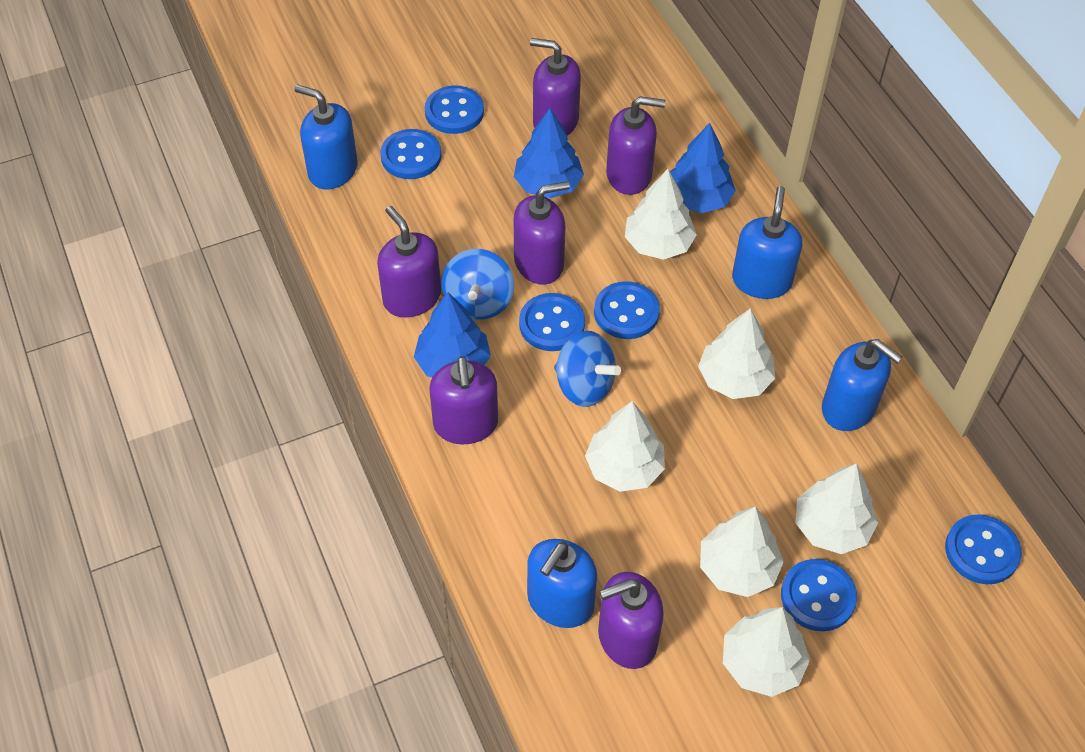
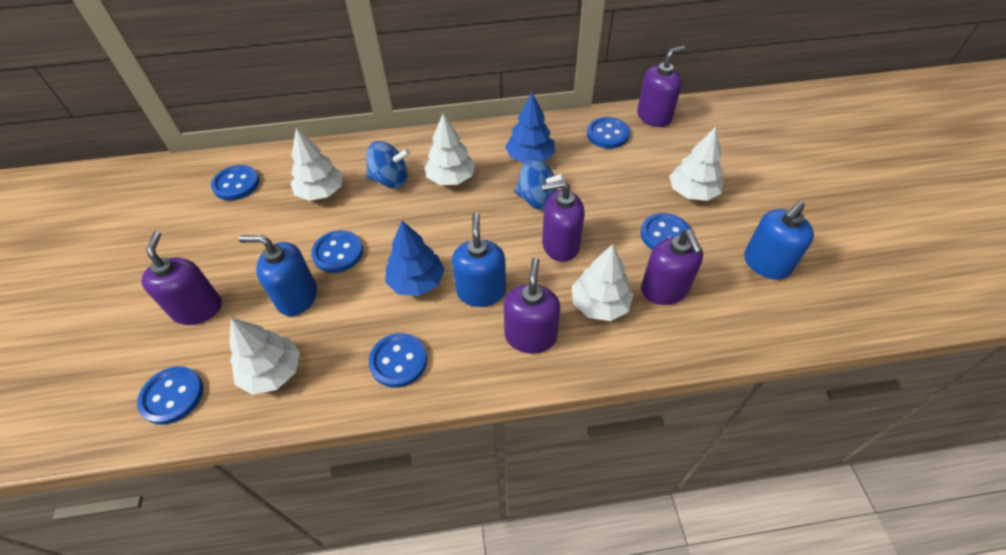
blue soap dispenser: 4 -> 3
blue tree: 3 -> 2
purple soap dispenser: 6 -> 5
white tree: 6 -> 5

